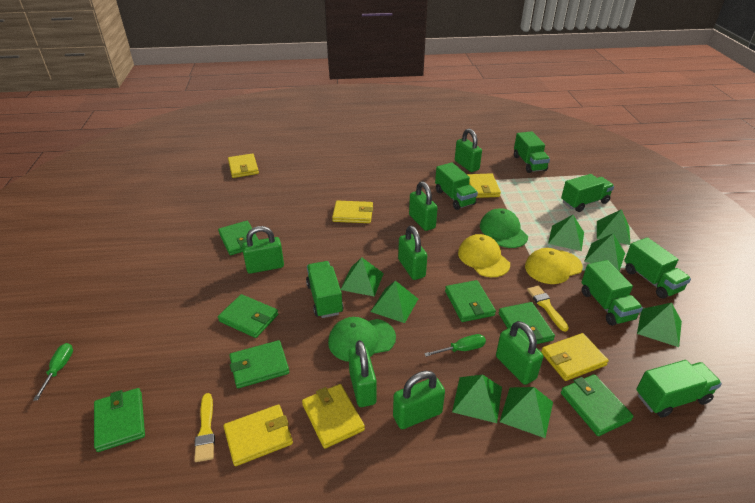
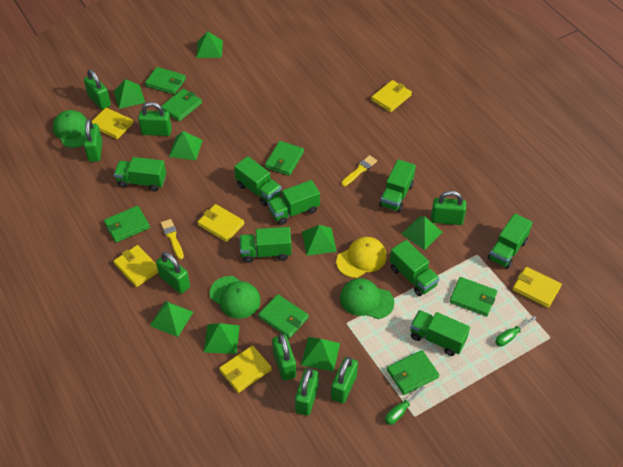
green cap: 2 -> 3
green padlock: 7 -> 8
green truck: 7 -> 8
yellow cap: 2 -> 1

